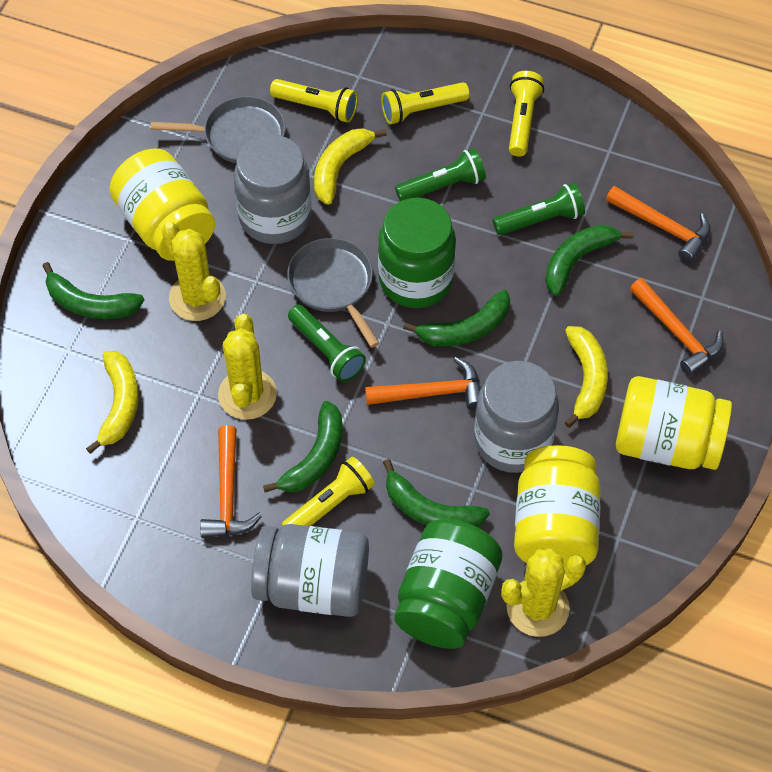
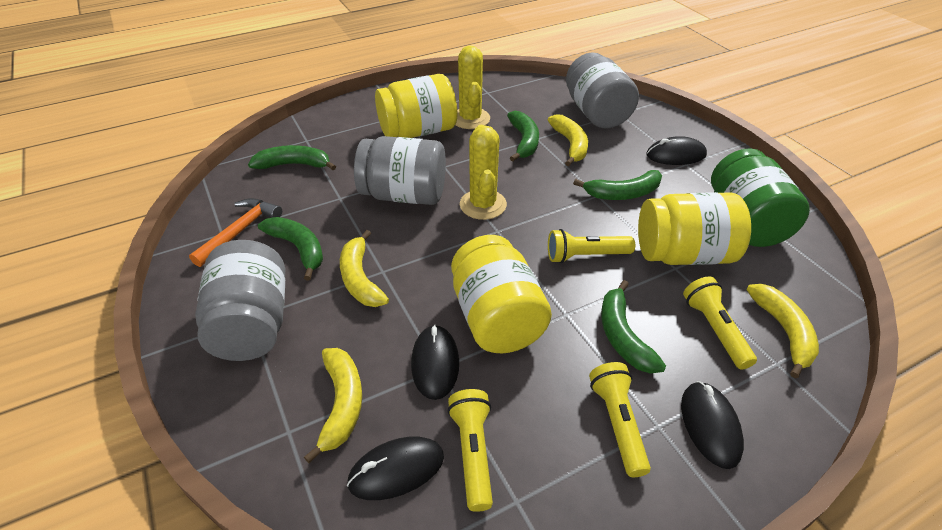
black mouse: 0 -> 4
green flashlight: 3 -> 0
green jar: 2 -> 1
grey pan: 2 -> 0
orange hammer: 4 -> 1
yellow banana: 3 -> 4
yellow cactus: 3 -> 2

